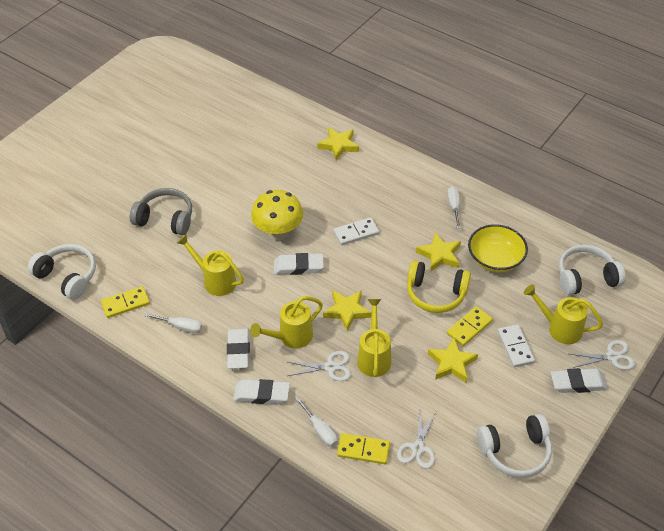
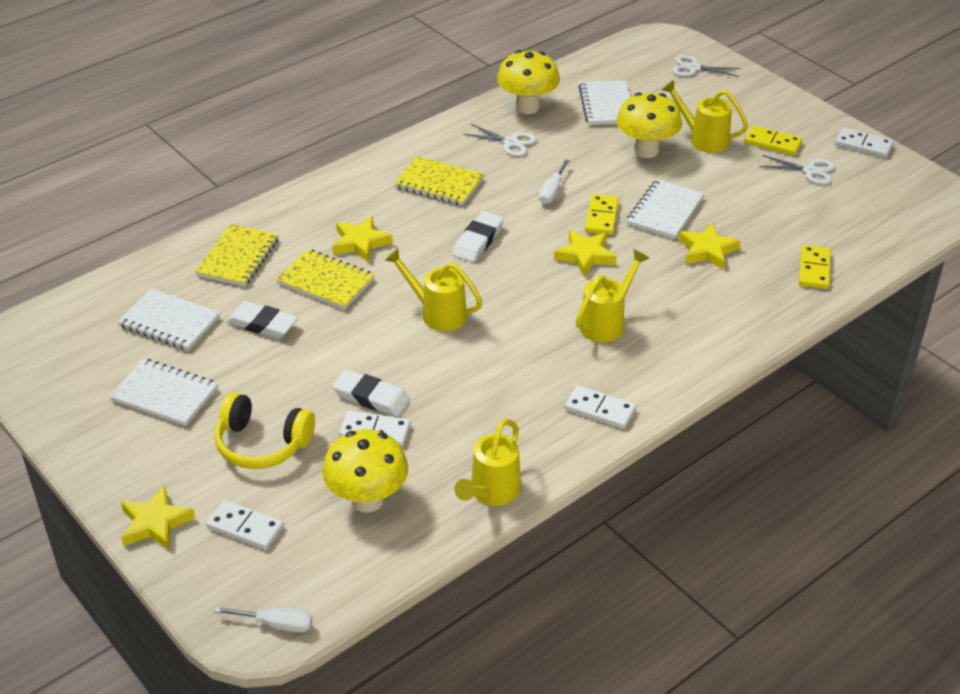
grey headphones: 1 -> 0
white domino: 2 -> 4
white eraser: 4 -> 3
white headphones: 3 -> 0
white notebook: 0 -> 4
white screwdriver: 3 -> 2
yellow bowl: 1 -> 0
yellow mushroom: 1 -> 3
yellow notebook: 0 -> 3

